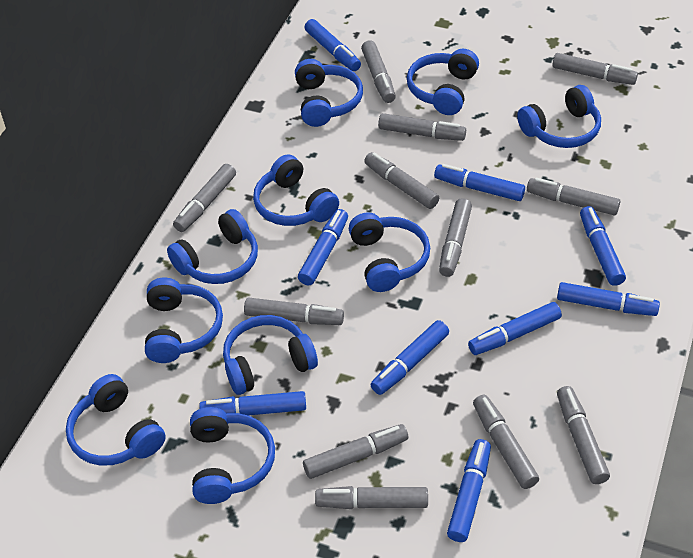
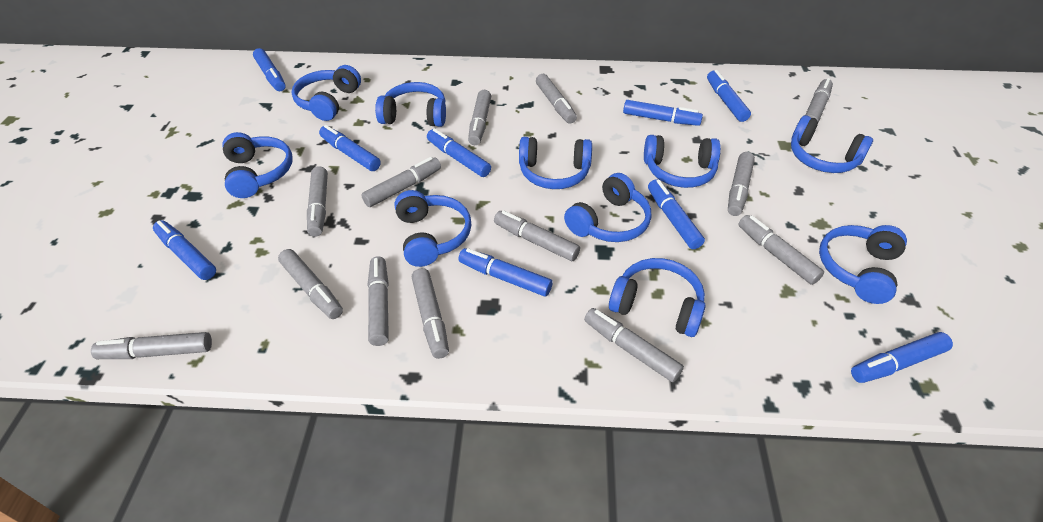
grey marker: 12 -> 13

